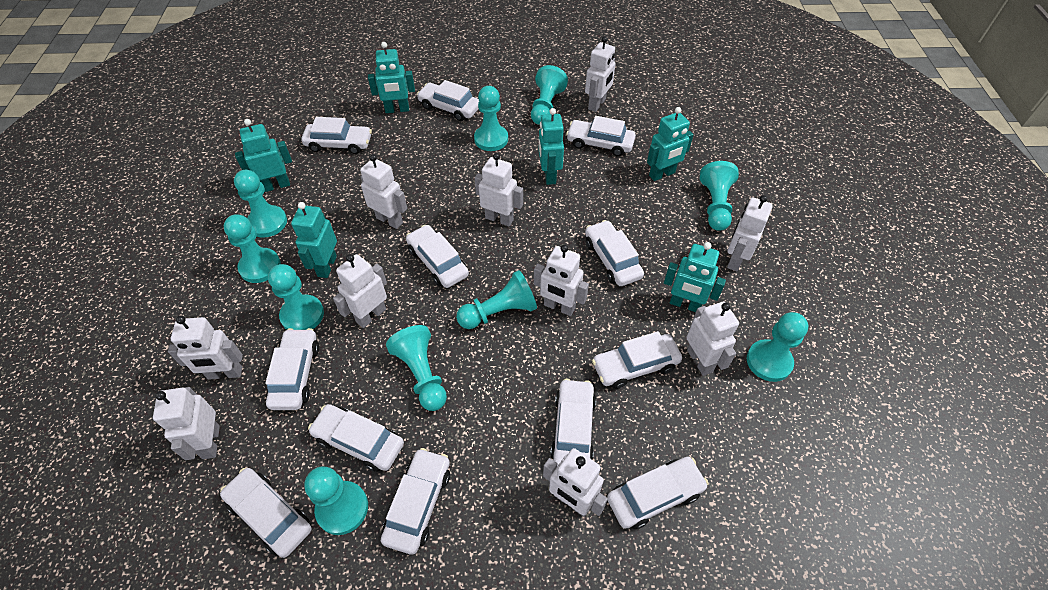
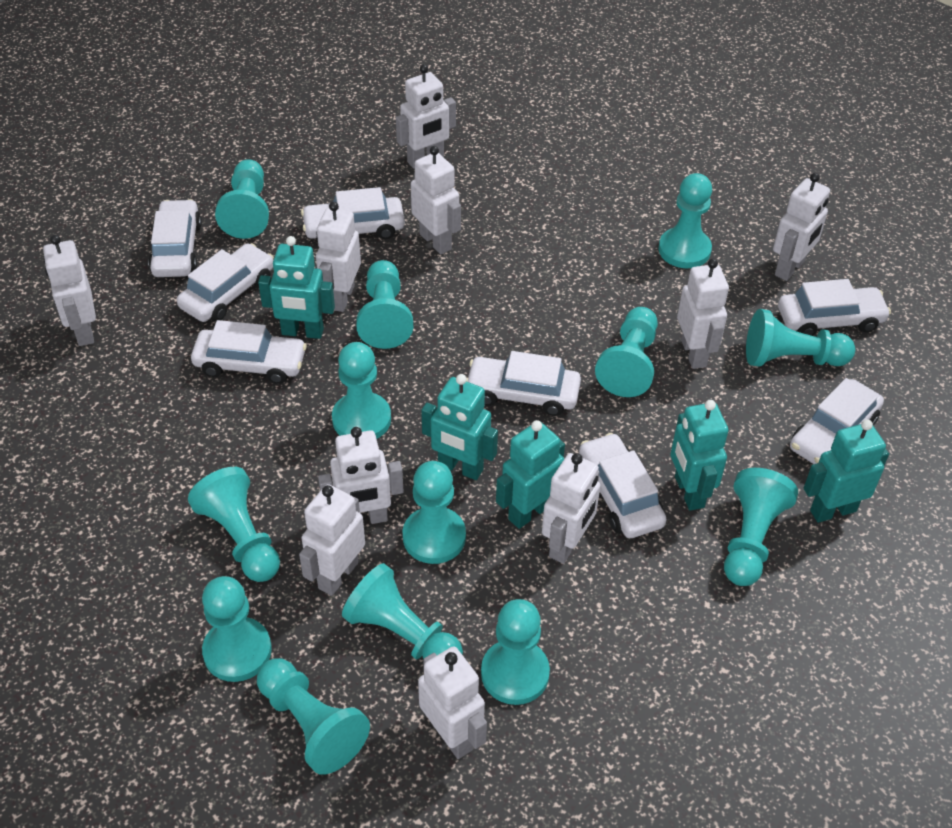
turquoise pawn: 10 -> 13
turquoise robot: 6 -> 5
white car: 12 -> 8

